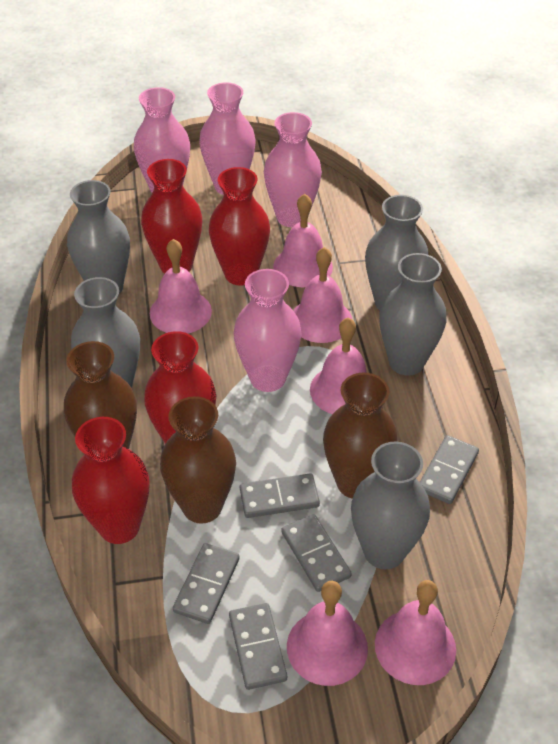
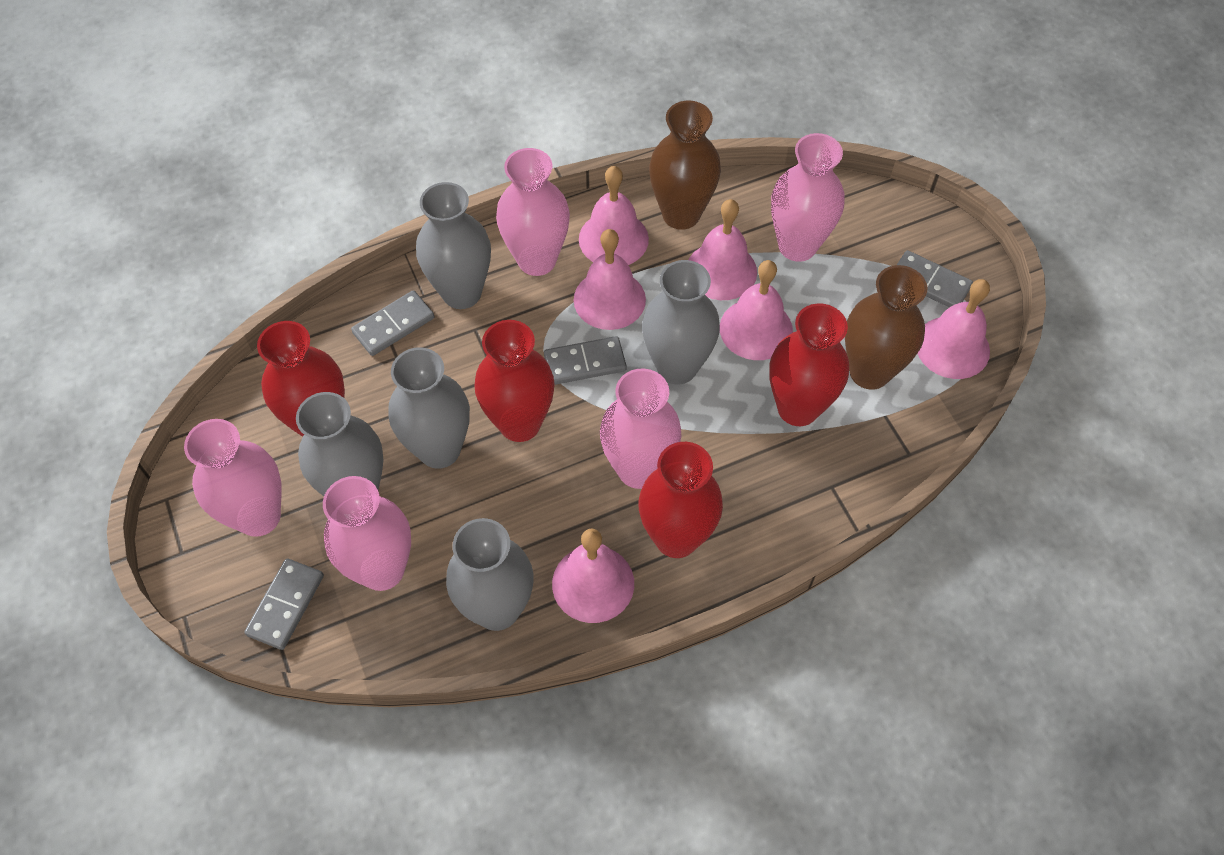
brown vase: 3 -> 2
grey domino: 5 -> 4
pink vase: 4 -> 5

